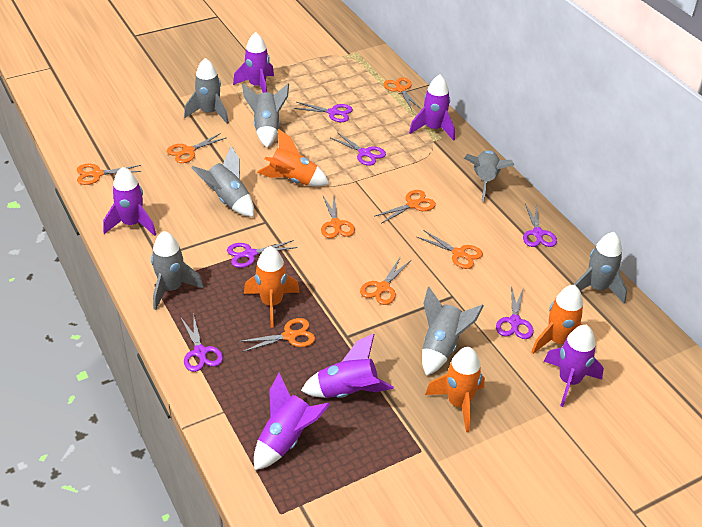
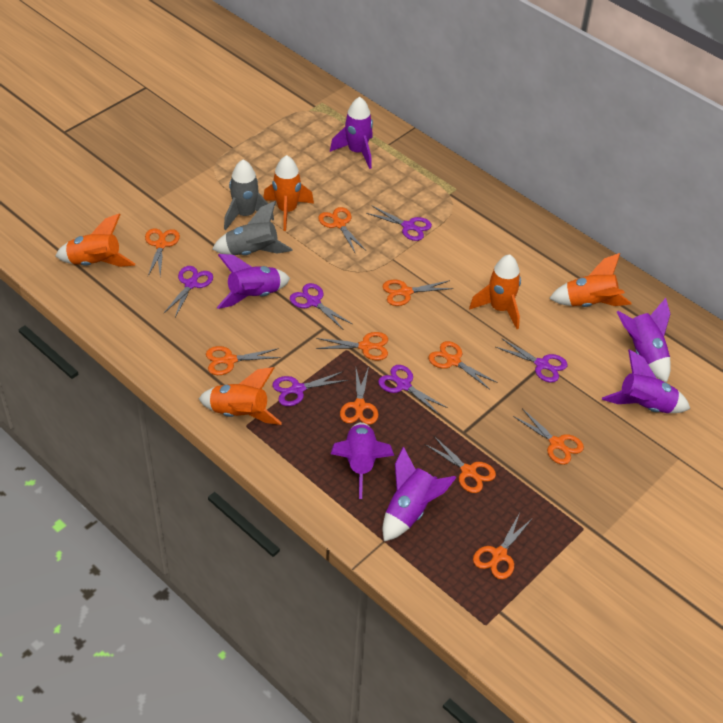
grey rocket: 7 -> 2
orange rocket: 4 -> 5
orange scissors: 8 -> 10

